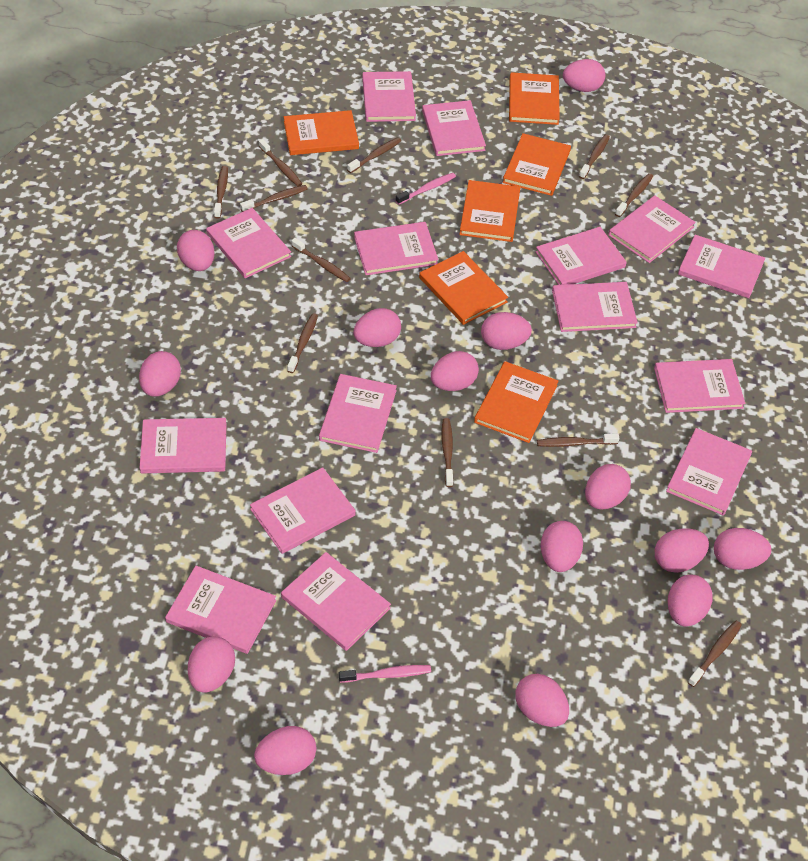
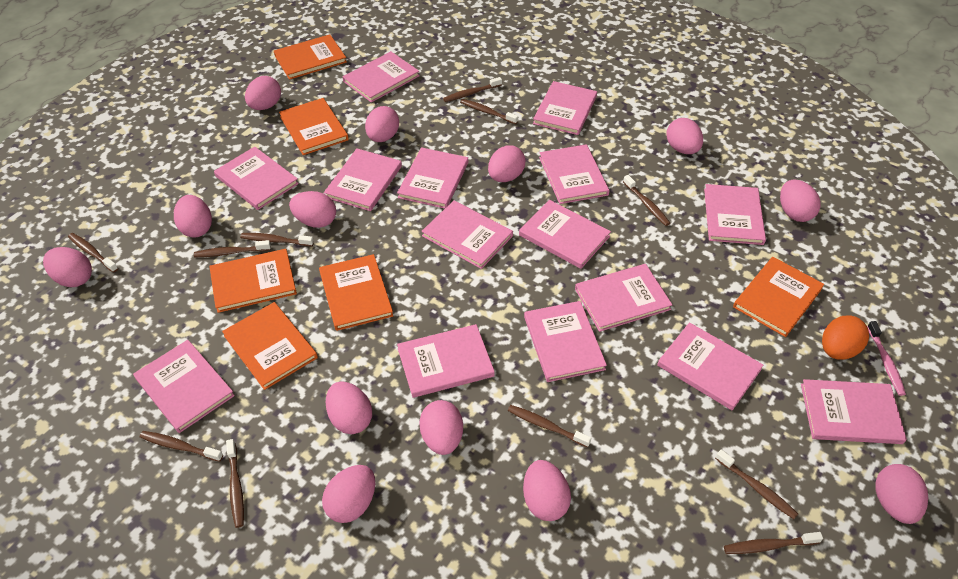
orange egg: 0 -> 1
pink egg: 14 -> 13
pink toothbrush: 2 -> 1

